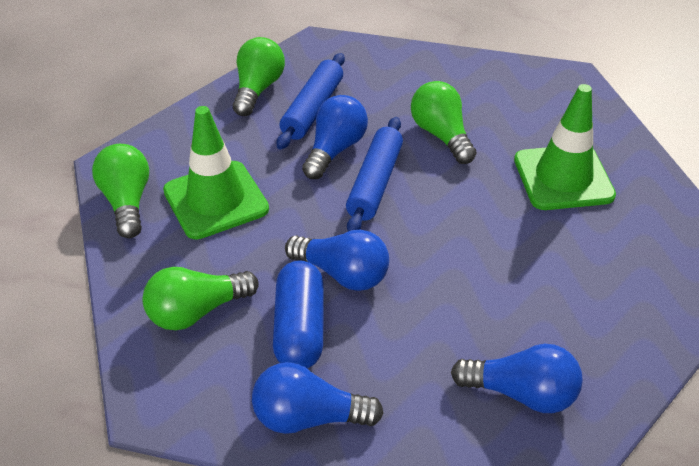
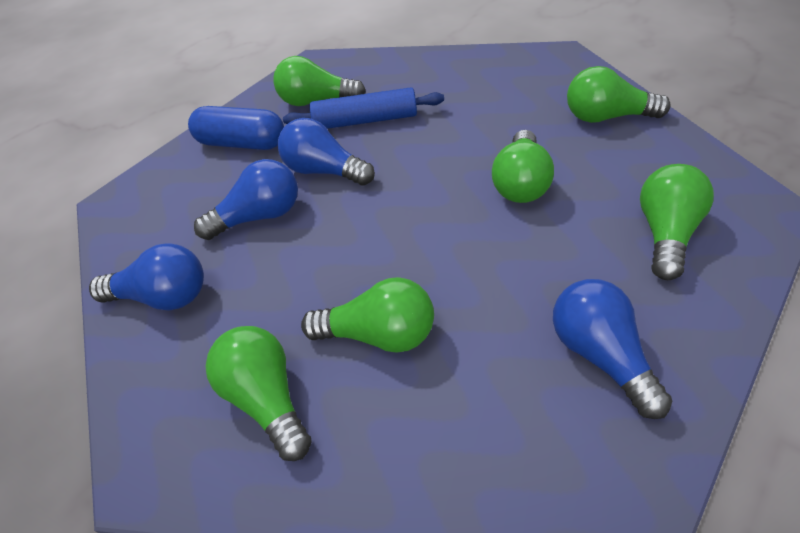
blue rolling pin: 2 -> 1
green light bulb: 4 -> 6
green traffic cone: 2 -> 0

